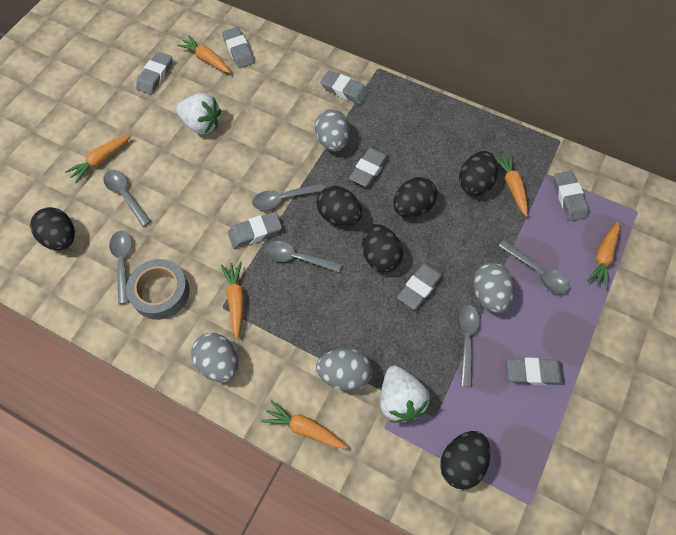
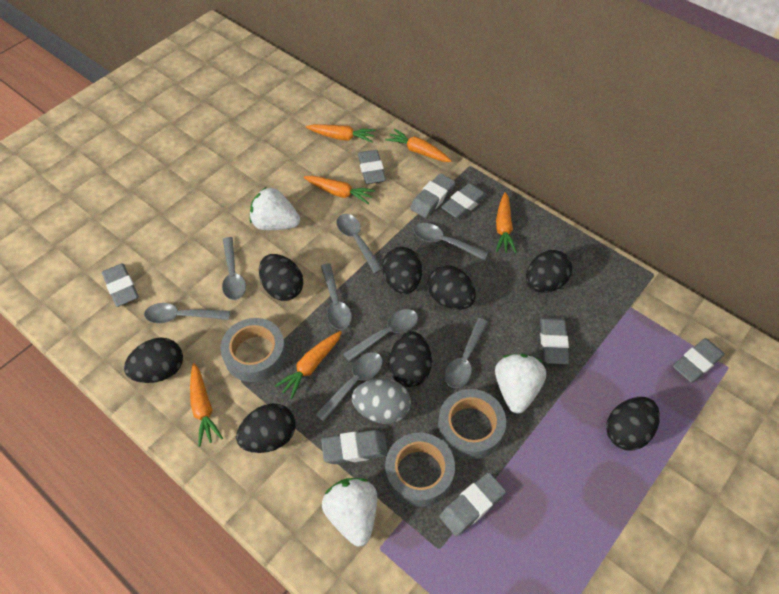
black egg: 6 -> 8
grey egg: 4 -> 1
grey spoon: 6 -> 8
grey tape: 1 -> 3
white strawberry: 2 -> 3

